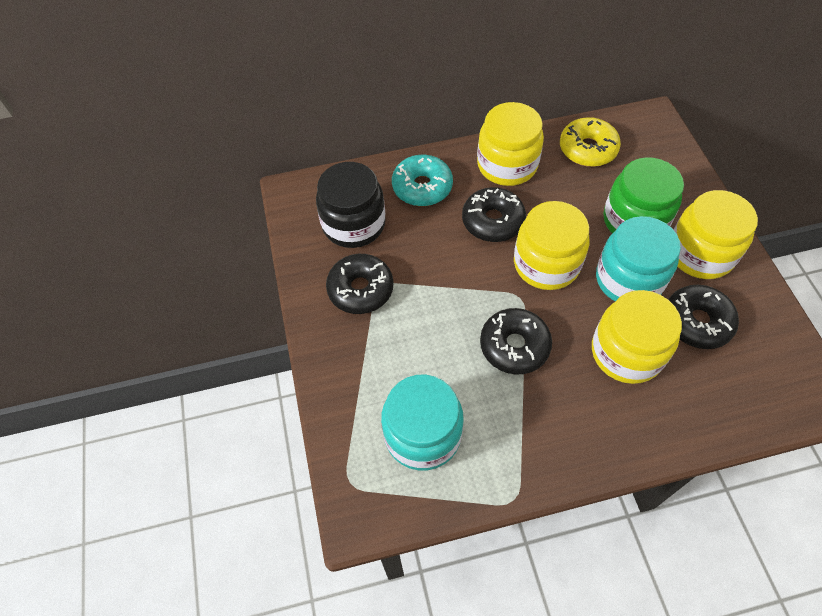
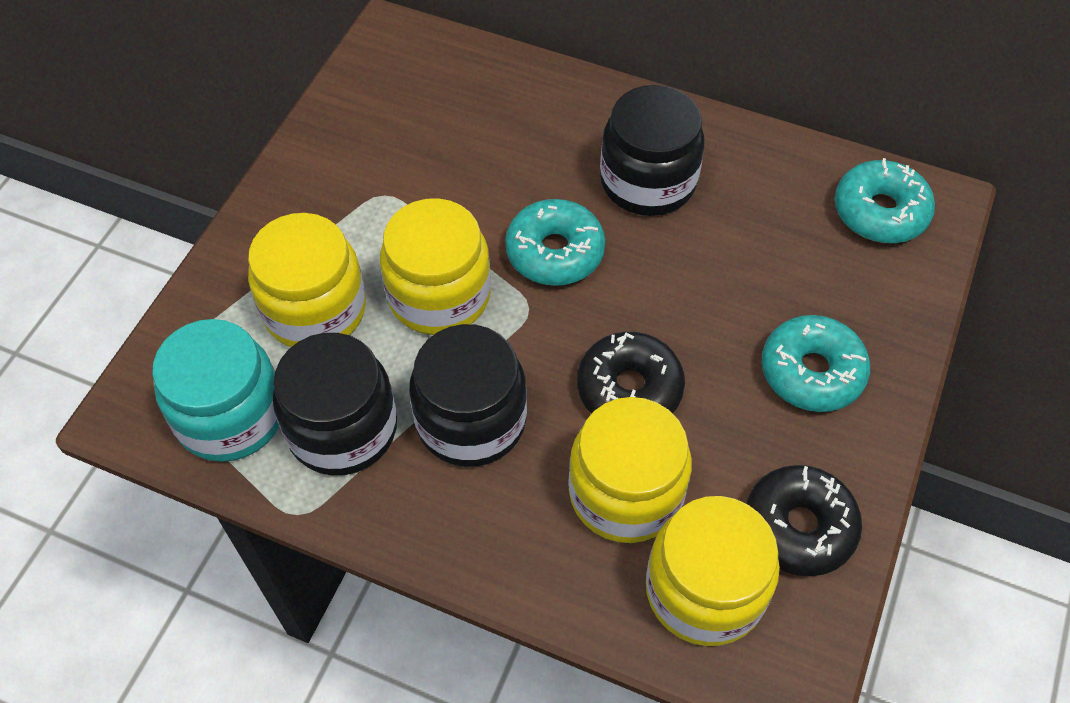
black donut: 4 -> 2
black jar: 1 -> 3
green jar: 1 -> 0
turquoise donut: 1 -> 3
turquoise jar: 2 -> 1
yellow donut: 1 -> 0

